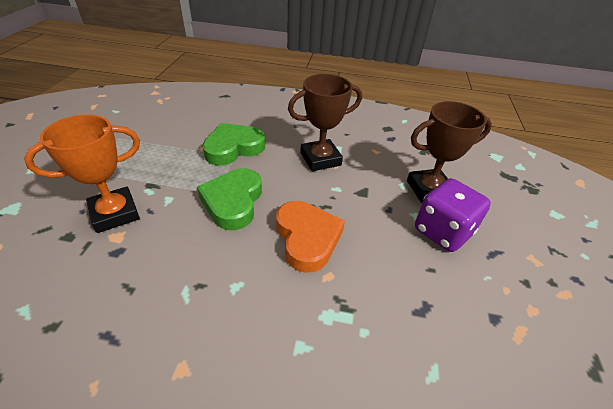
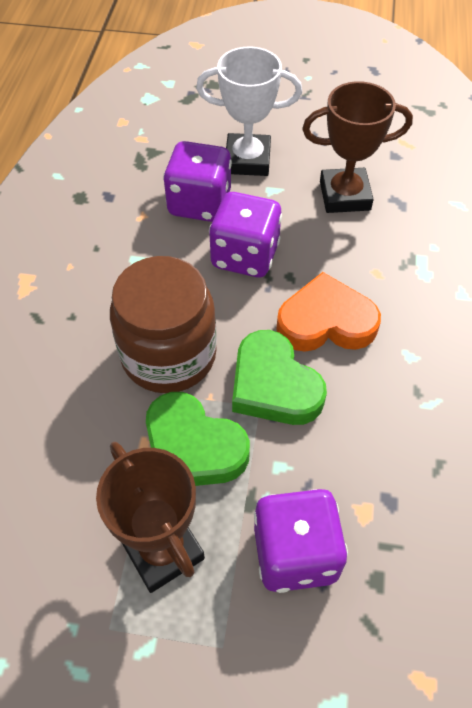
brown jar: 0 -> 1
orange trophy: 1 -> 0
purple dice: 1 -> 3
white trophy: 0 -> 1

